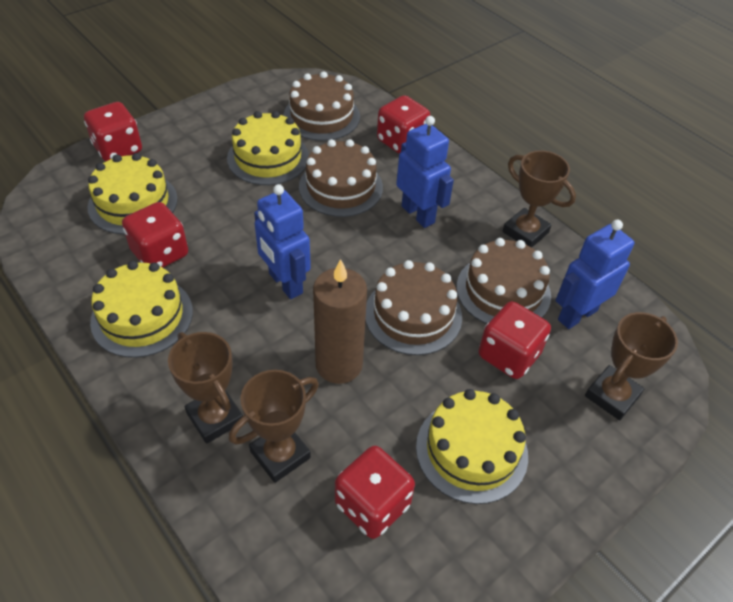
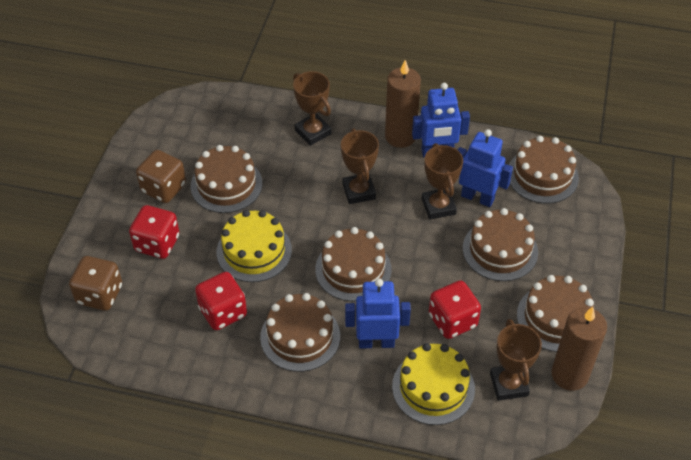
brown cake: 4 -> 6
brown candle: 1 -> 2
brown dice: 0 -> 2
red dice: 5 -> 3
yellow cake: 4 -> 2

